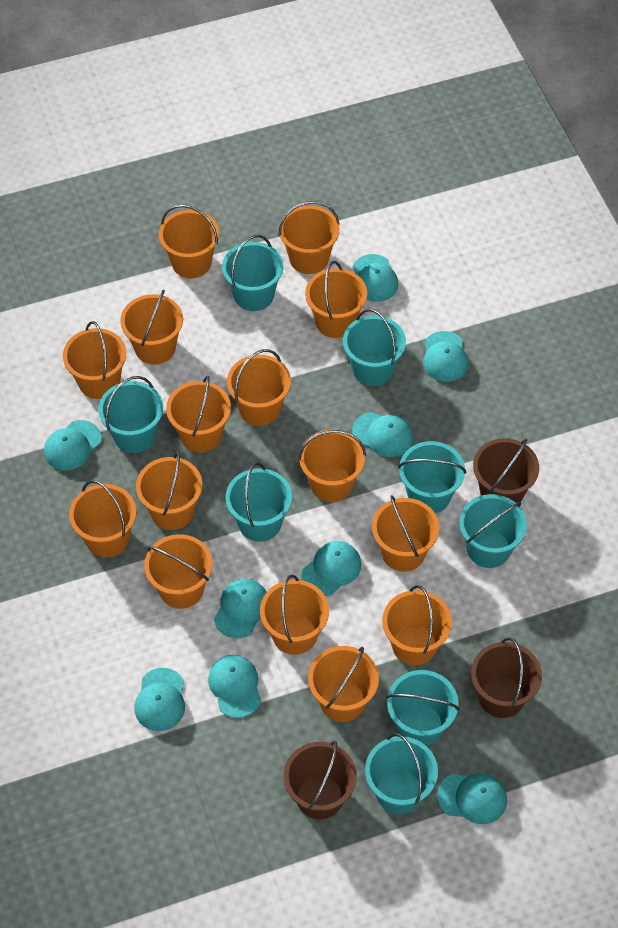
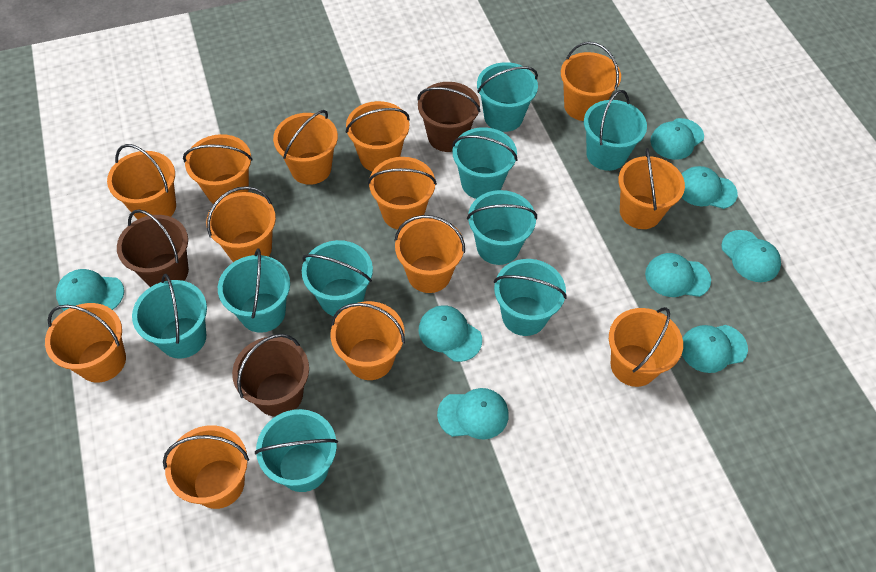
orange bucket: 15 -> 13
turquoise bucket: 8 -> 9
turquoise cap: 9 -> 8

